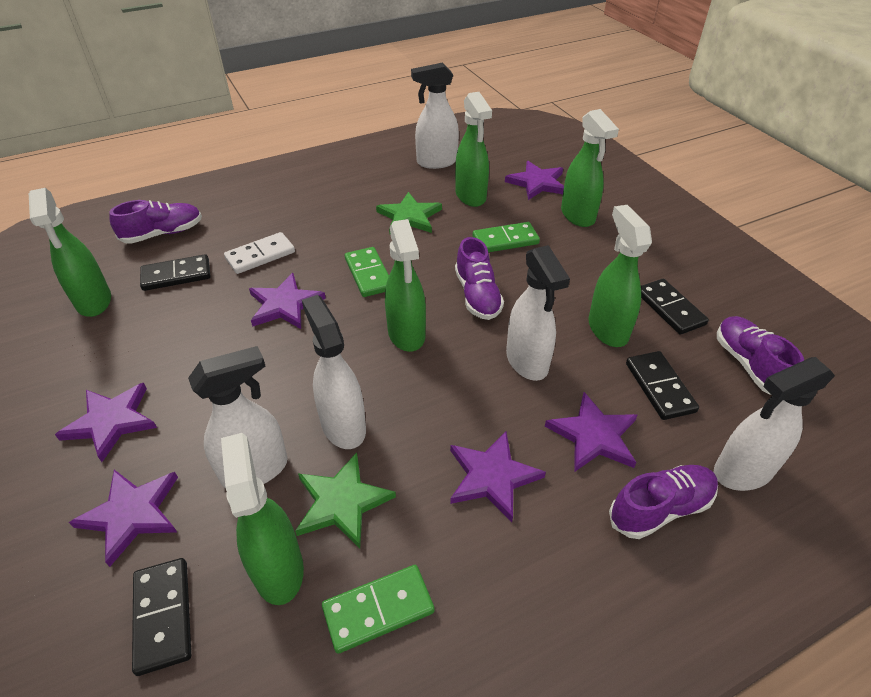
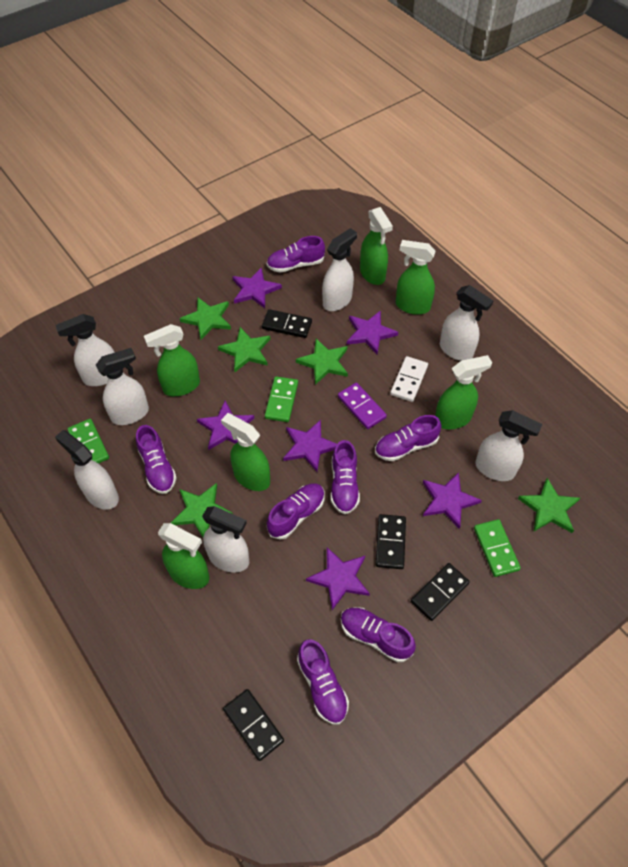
green star: 2 -> 5
purple domino: 0 -> 1
purple shoe: 4 -> 7
white spray bottle: 5 -> 7

